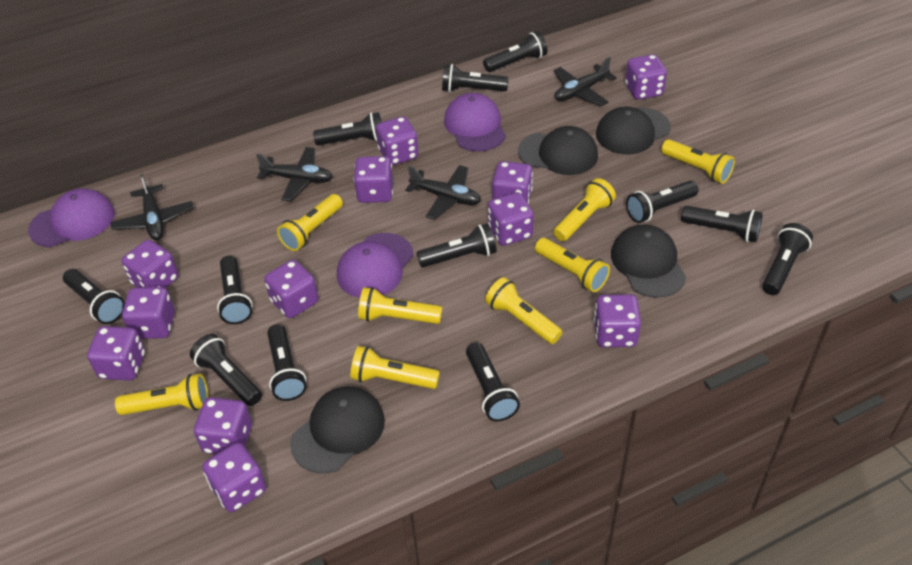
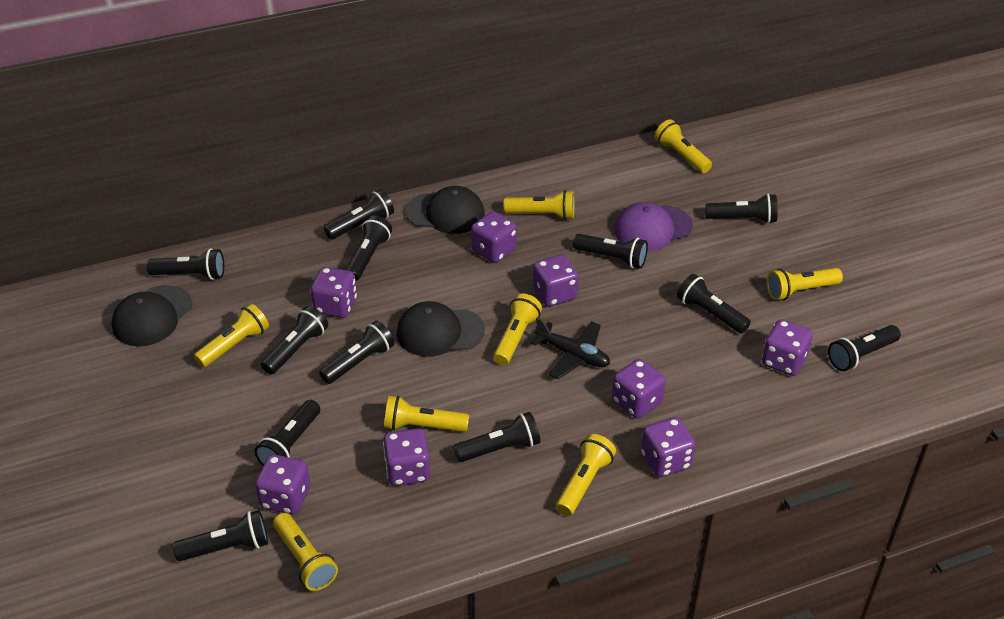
black cap: 4 -> 3
black plane: 4 -> 1
purple cap: 3 -> 1
purple dice: 12 -> 8

